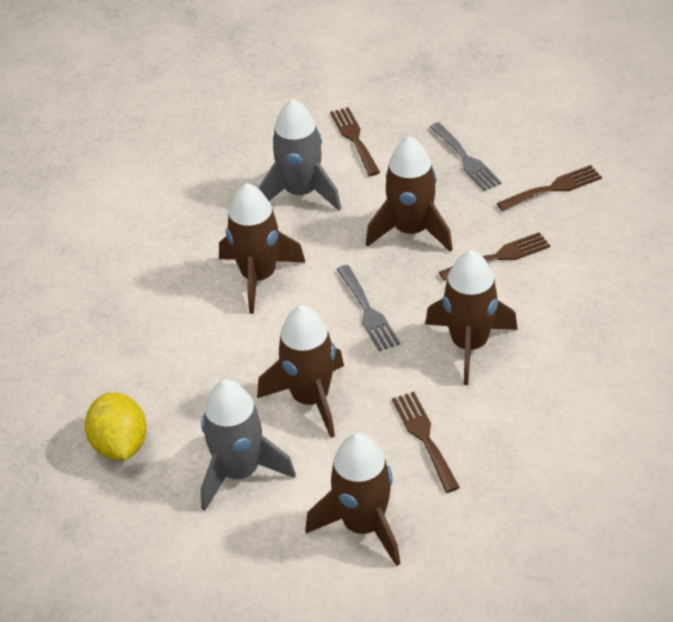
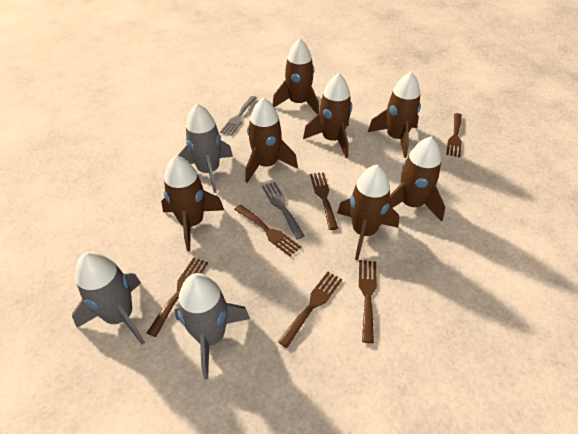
brown fork: 4 -> 6
brown rocket: 5 -> 7
grey rocket: 2 -> 3
yellow lemon: 1 -> 0

